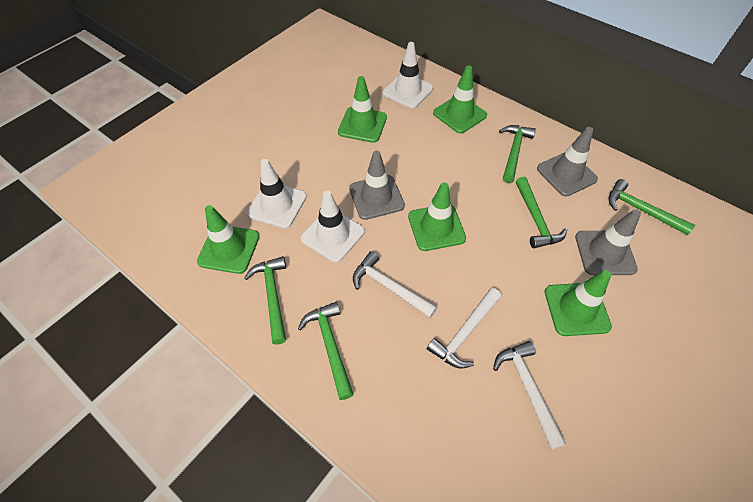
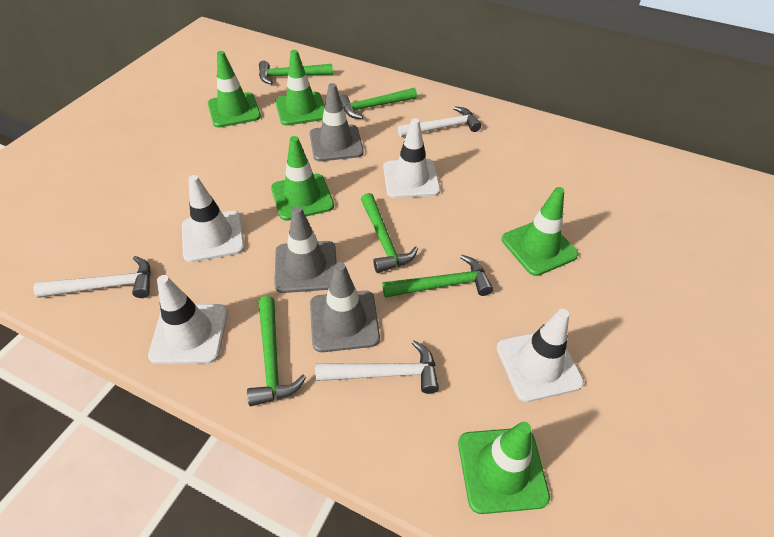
white traffic cone: 3 -> 4

